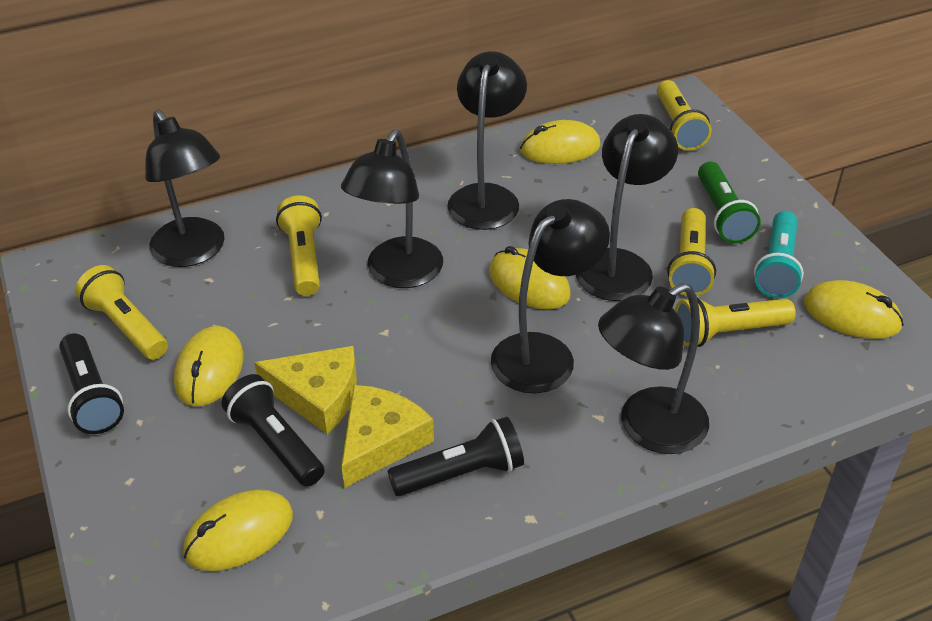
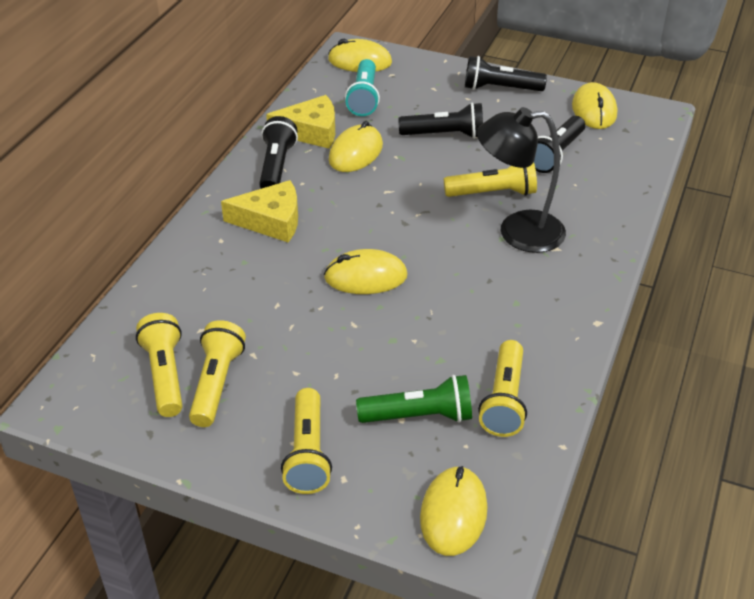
black flashlight: 3 -> 4
black lamp: 6 -> 1

